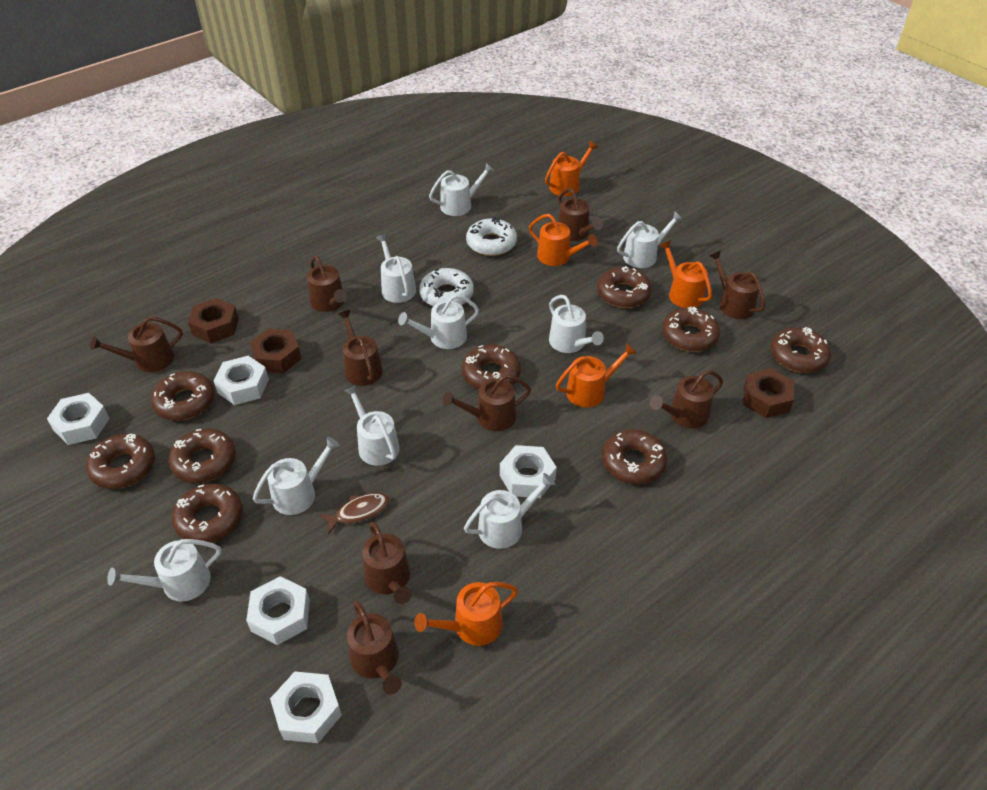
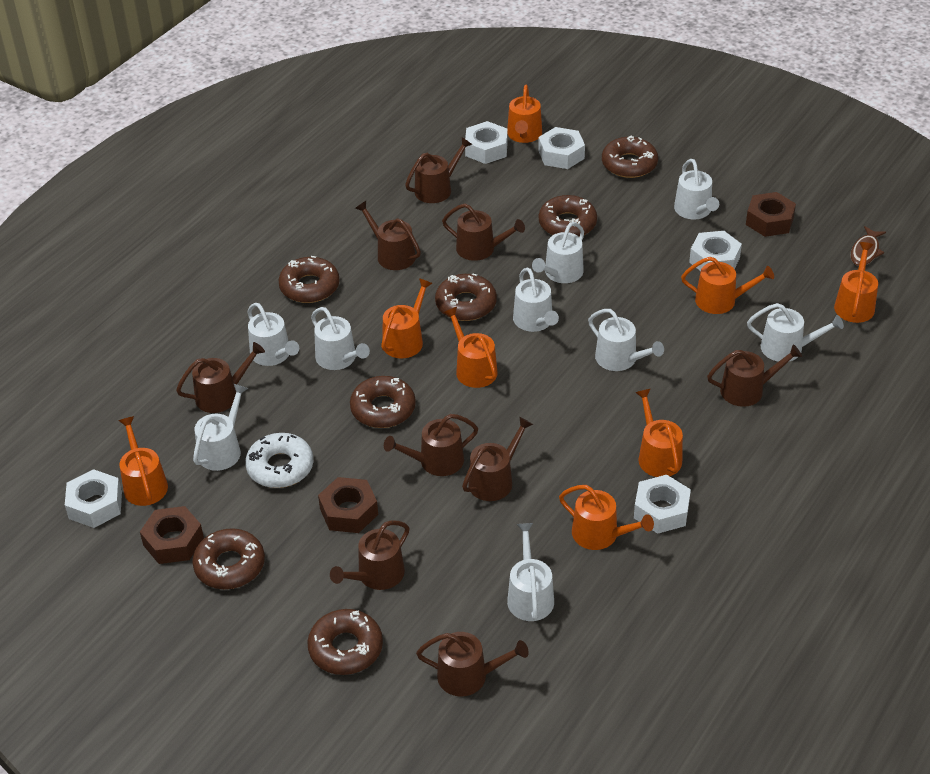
brown donut: 9 -> 7
orange watering can: 5 -> 8
white donut: 2 -> 1

